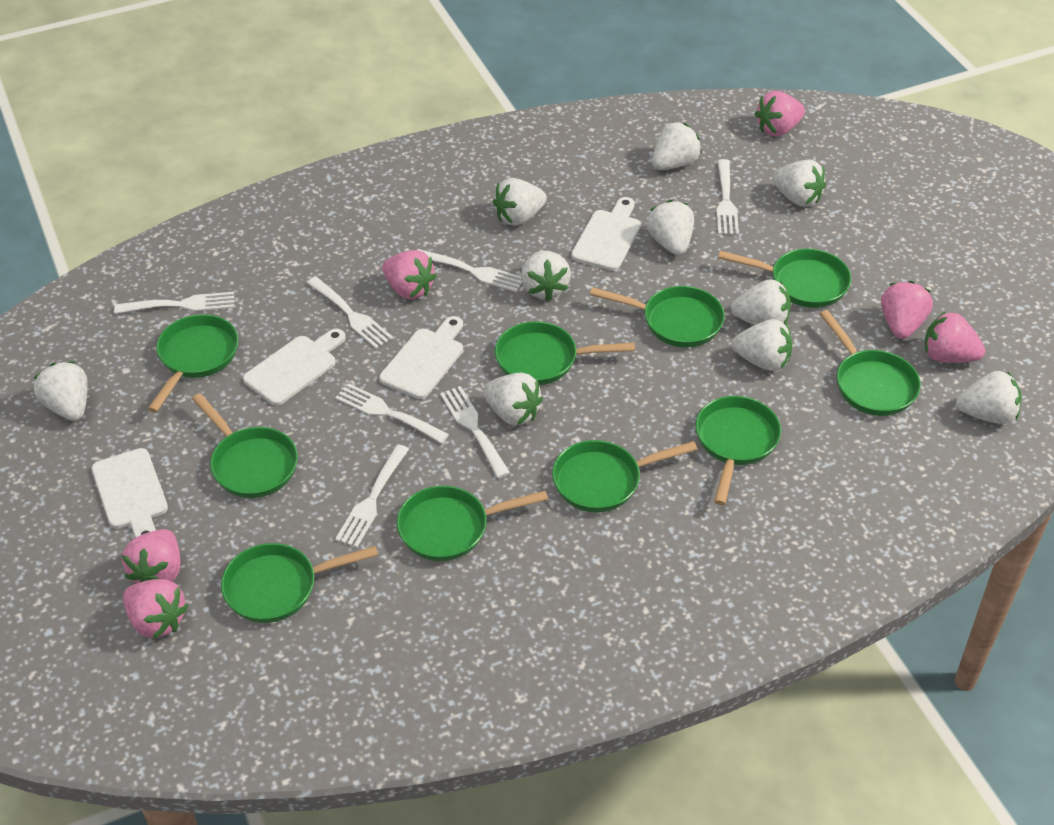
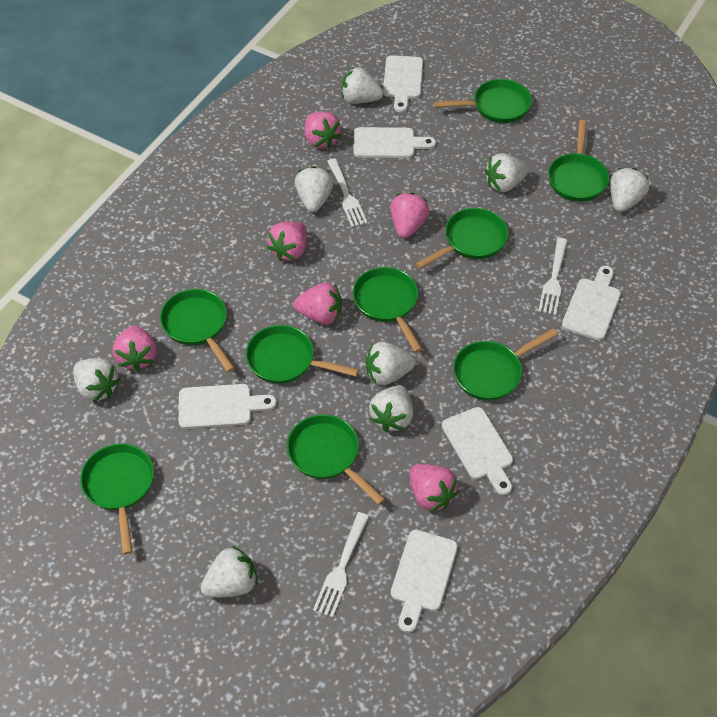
green pan: 10 -> 9
white cutting board: 4 -> 6
white fork: 7 -> 3
white strawberry: 10 -> 8

